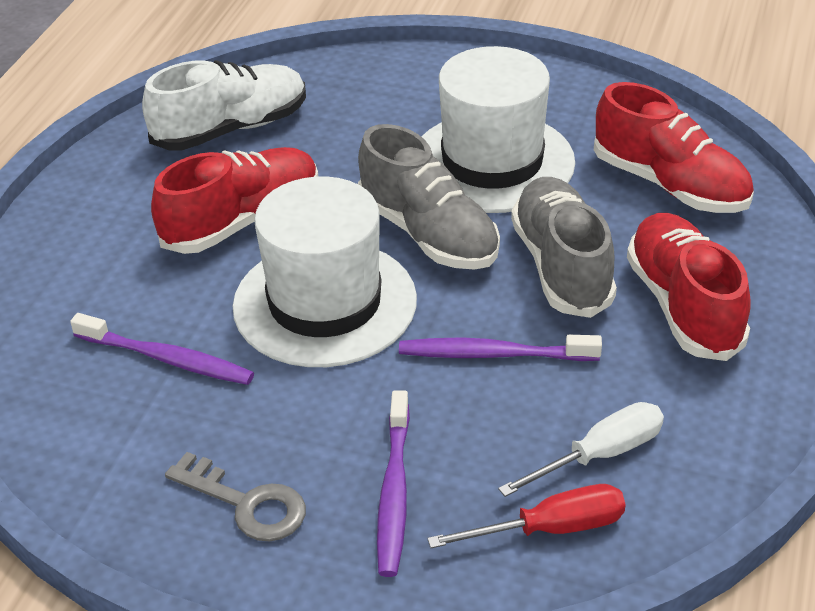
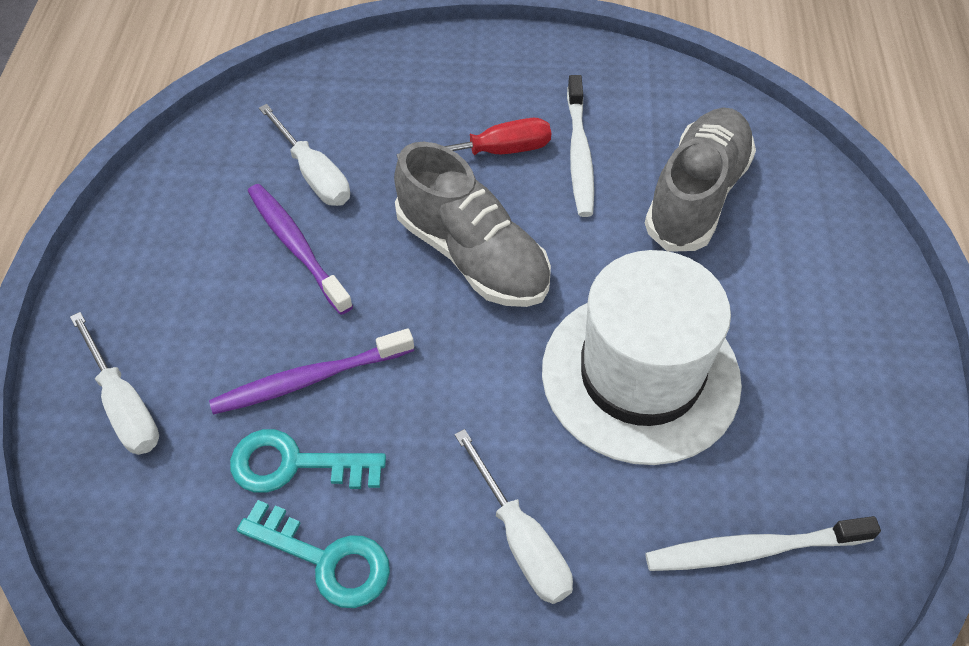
grey key: 1 -> 0
purple toothbrush: 3 -> 2
red shoe: 3 -> 0
turquoise key: 0 -> 2
white hat: 2 -> 1
white screwdriver: 1 -> 3
white shoe: 1 -> 0
white toothbrush: 0 -> 2

